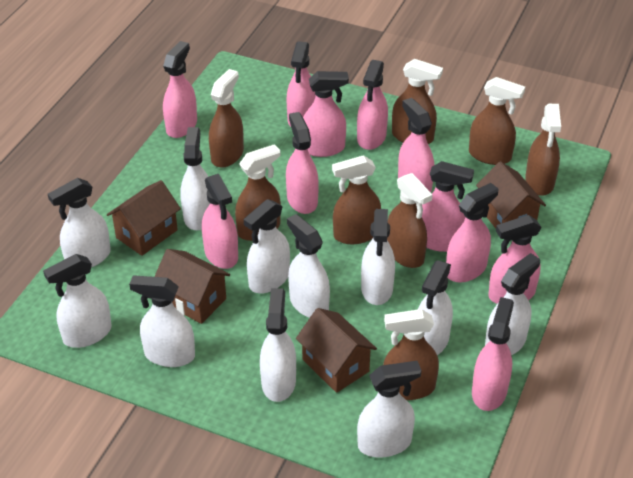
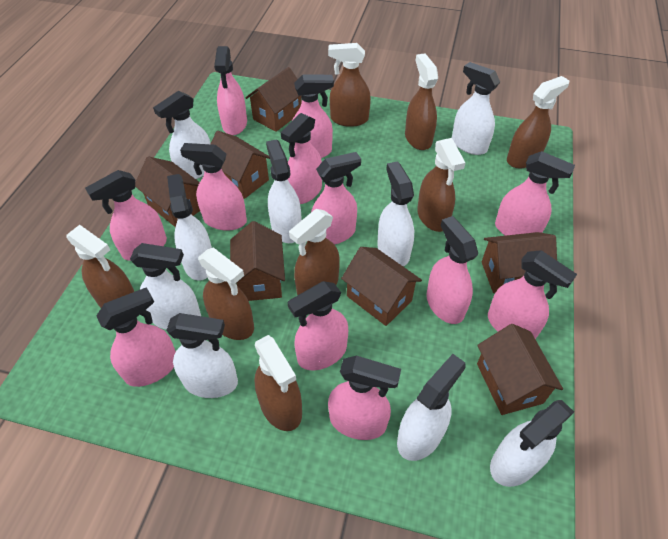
brown house: 4 -> 7
pink spray bottle: 11 -> 12
white spray bottle: 11 -> 9

